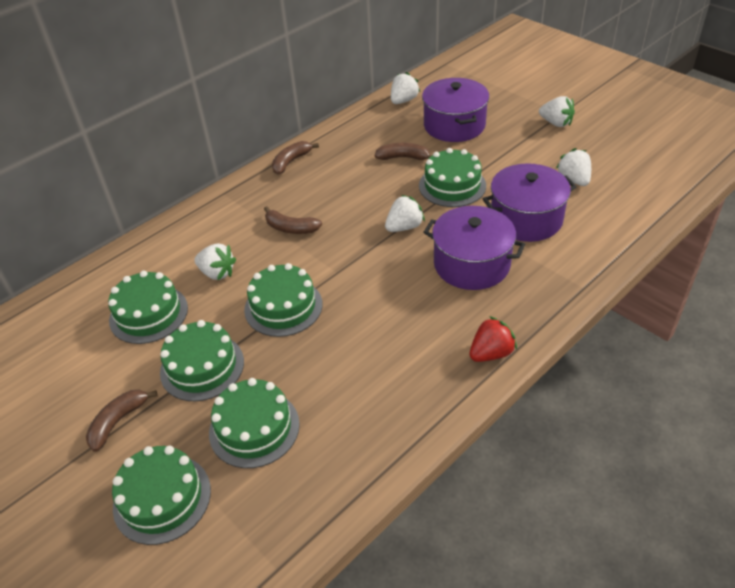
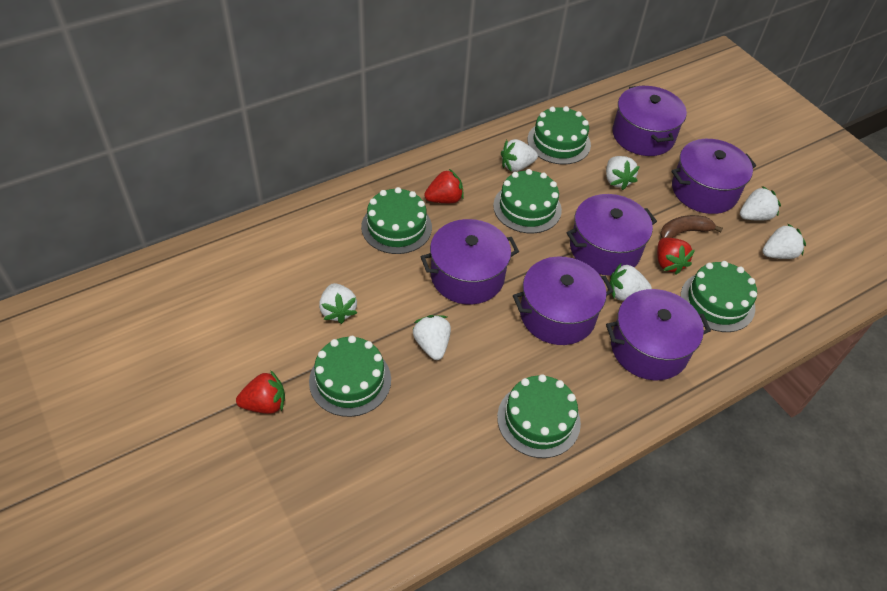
brown banana: 4 -> 1
purple pot: 3 -> 6
red strawberry: 1 -> 3
white strawberry: 5 -> 7

